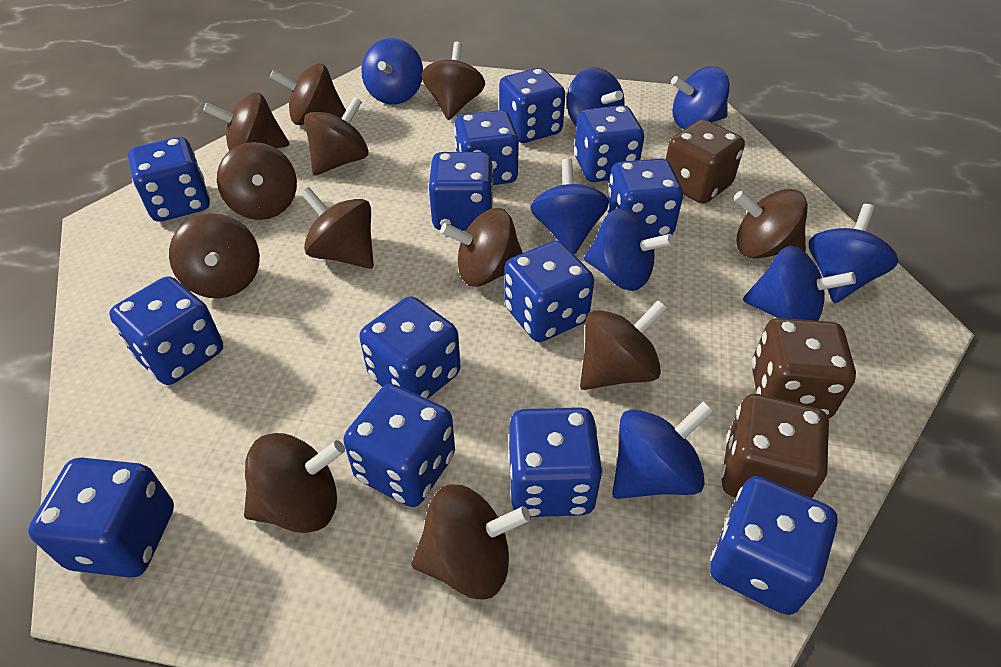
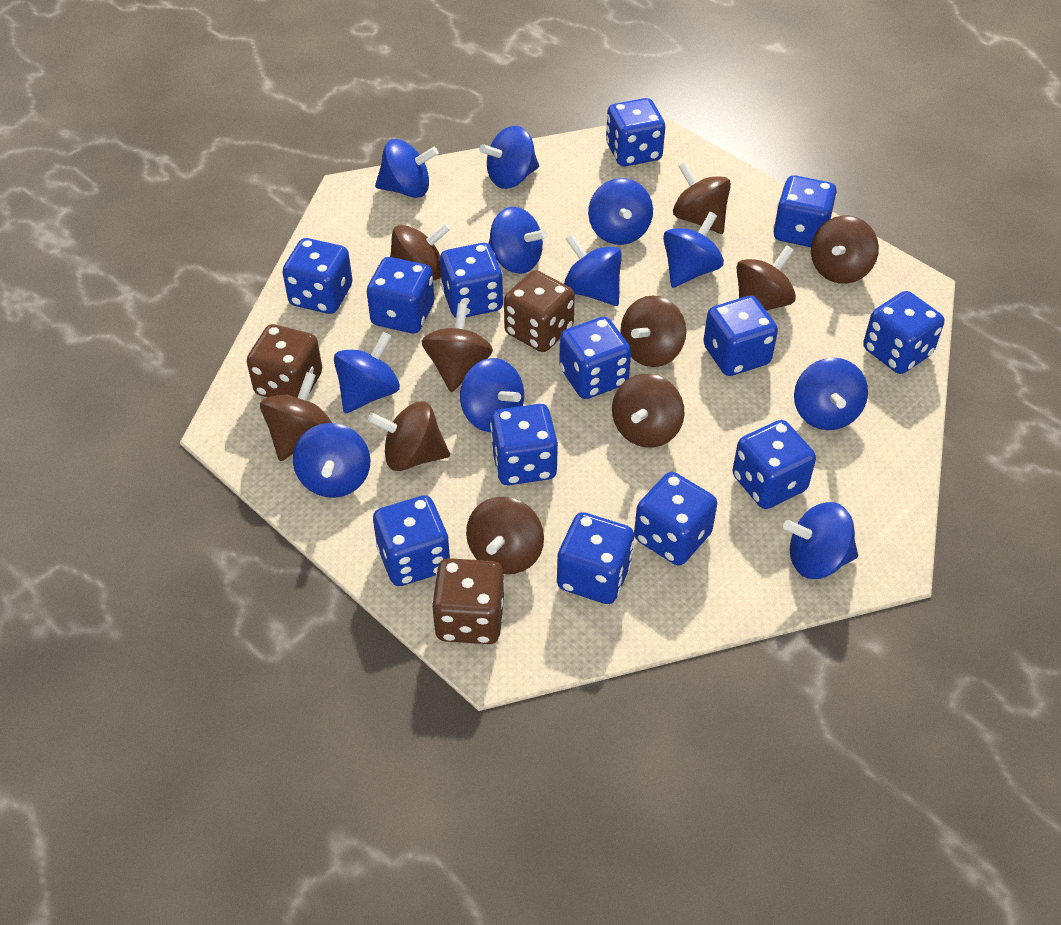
blue spinning top: 8 -> 11
brown spinning top: 12 -> 10

